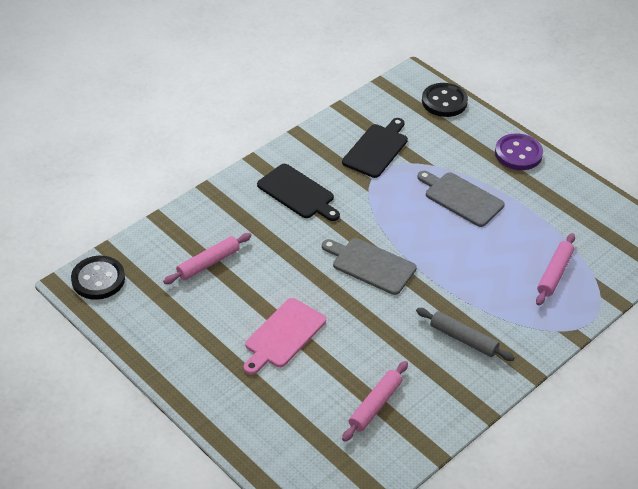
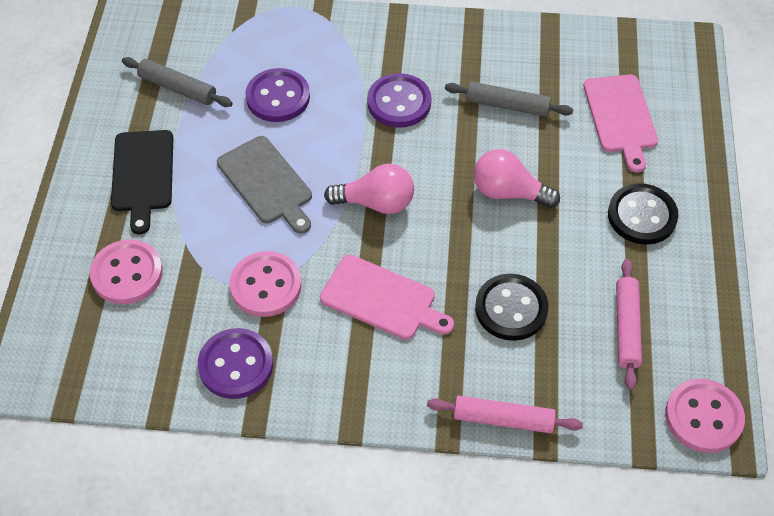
black cutting board: 2 -> 1
grey cutting board: 2 -> 1
grey rolling pin: 1 -> 2
pink button: 0 -> 3
pink cutting board: 1 -> 2
pink light bulb: 0 -> 2
pink rolling pin: 3 -> 2
purple button: 1 -> 3

